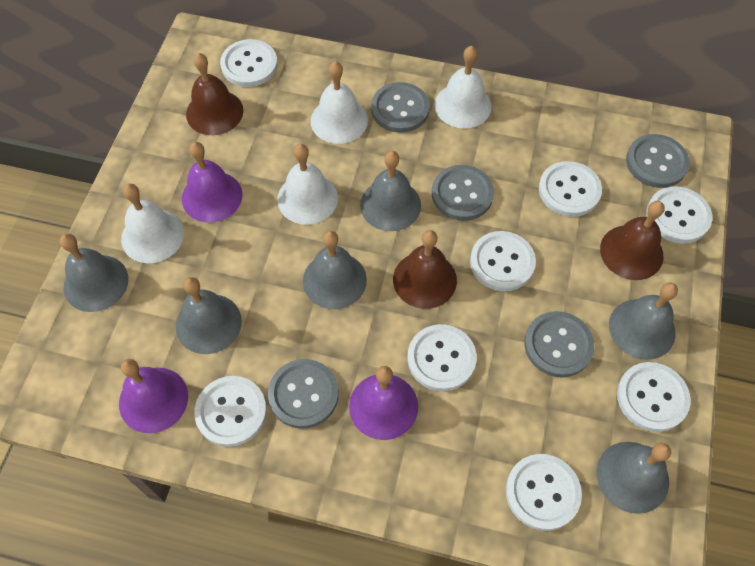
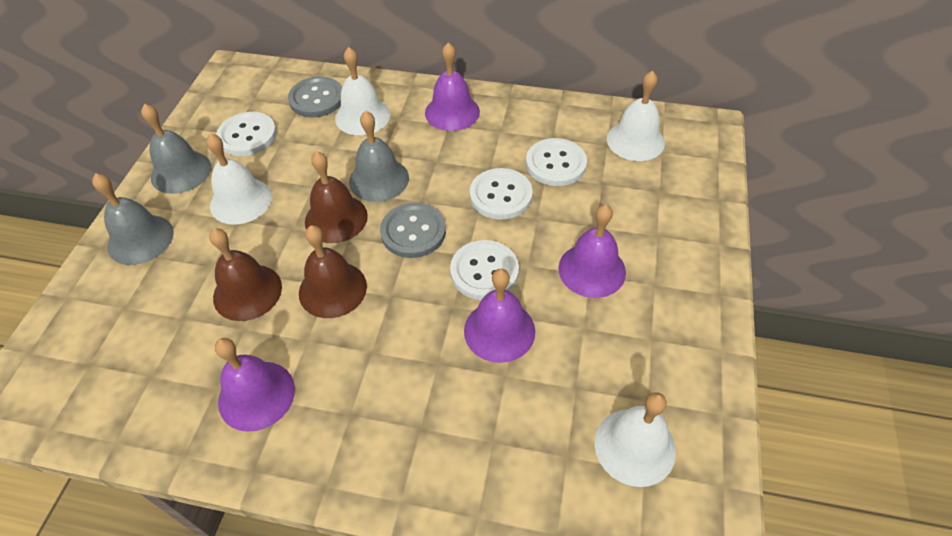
grey bell: 6 -> 3
grey button: 5 -> 2
purple bell: 3 -> 4
white button: 8 -> 4

